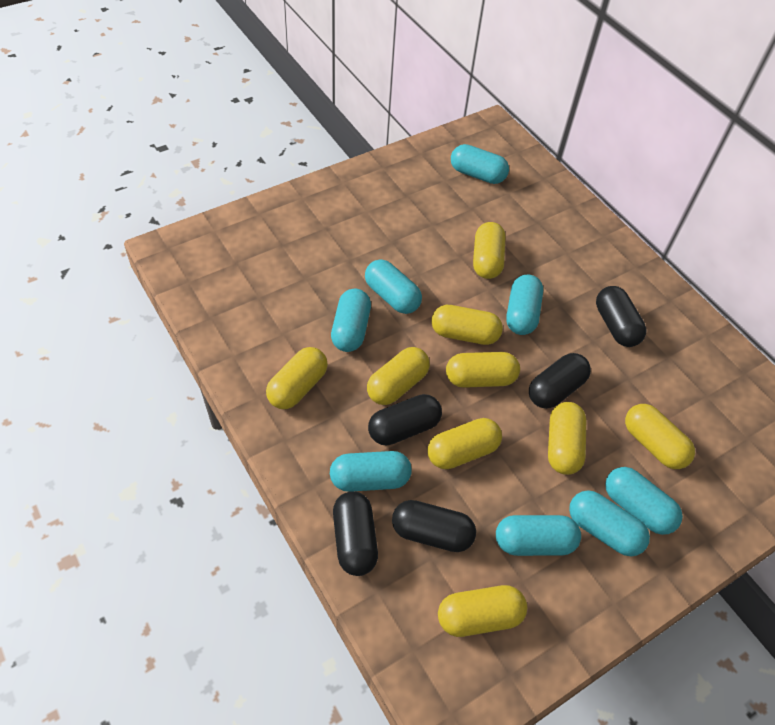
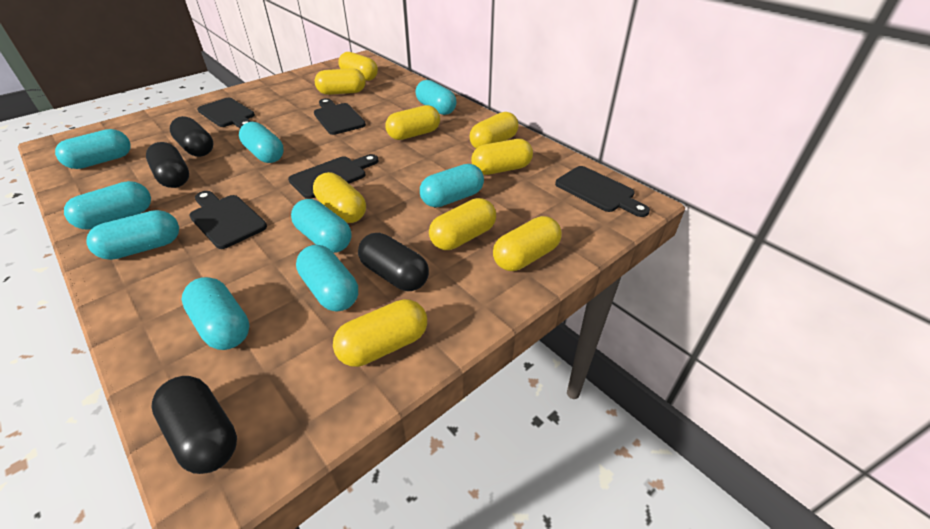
black capsule: 5 -> 4
black cutting board: 0 -> 5
turquoise capsule: 8 -> 9

